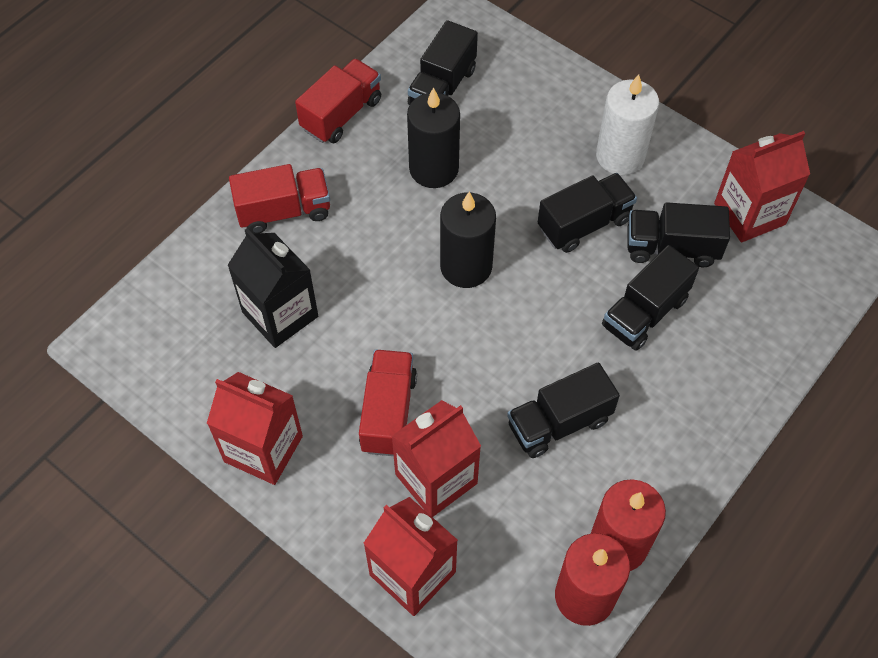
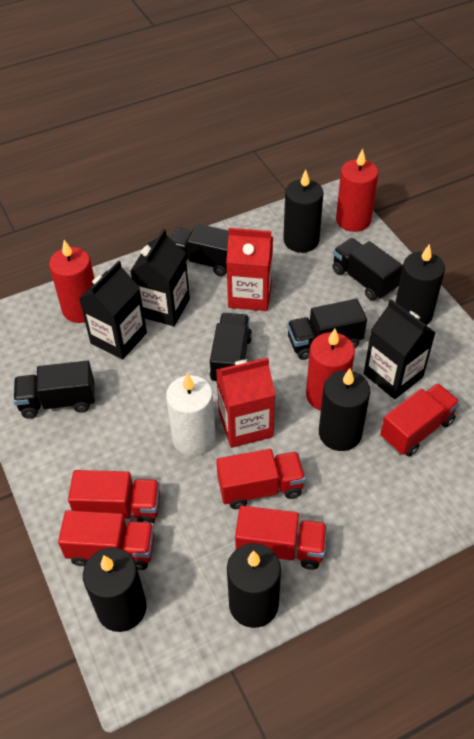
black candle: 2 -> 5
black carton: 1 -> 3
red candle: 2 -> 3
red carton: 4 -> 2
red truck: 3 -> 5

